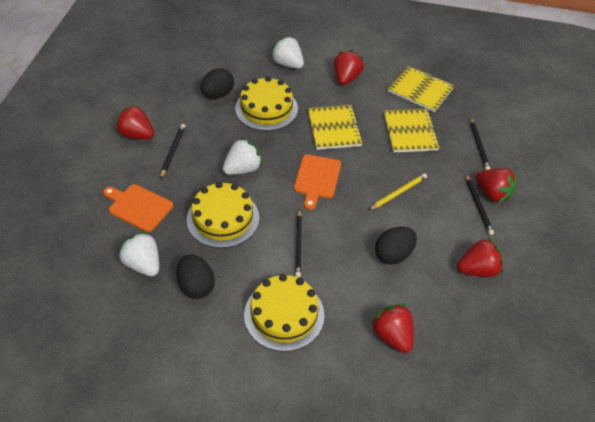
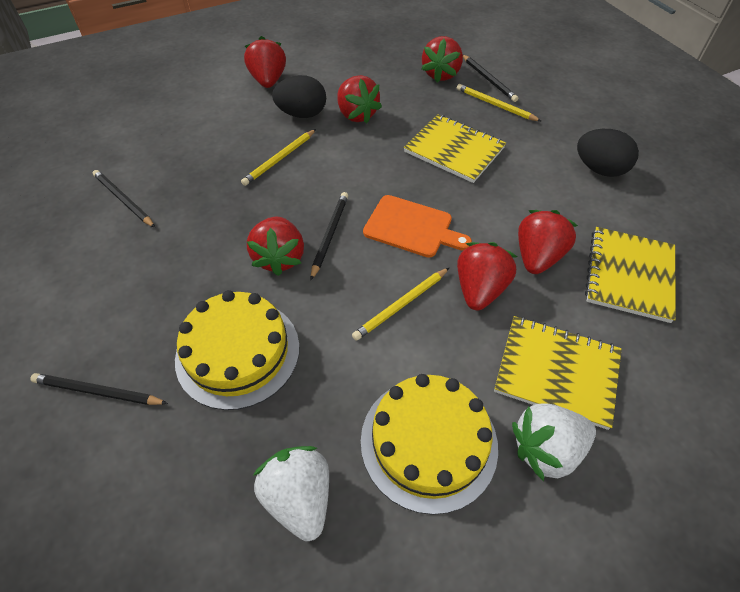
black egg: 3 -> 2
orange cutting board: 2 -> 1
red strawberry: 5 -> 6
white strawberry: 3 -> 2
yellow cake: 3 -> 2
yellow pencil: 1 -> 3

